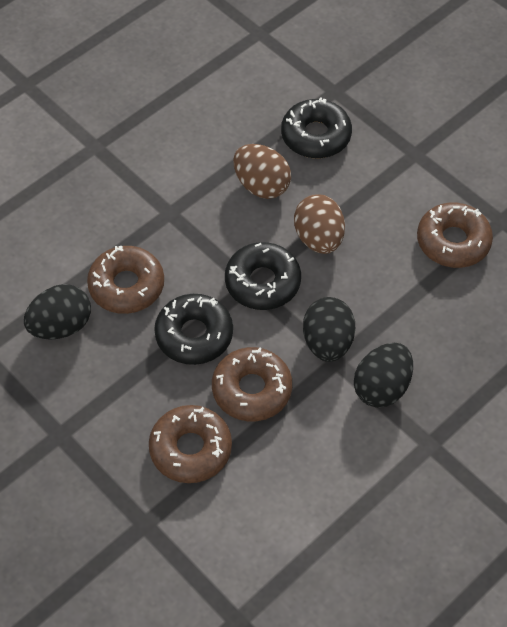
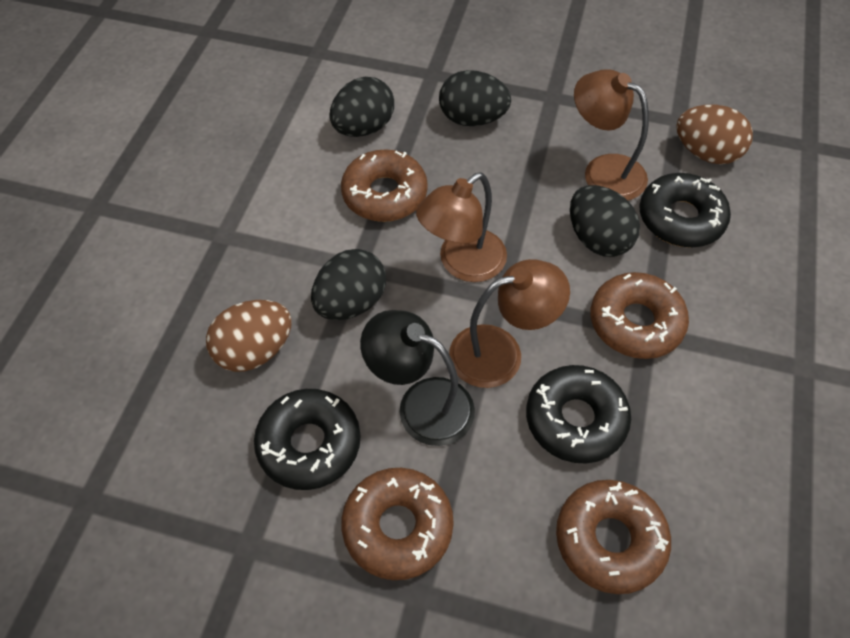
black egg: 3 -> 4
black lamp: 0 -> 1
brown lamp: 0 -> 3

